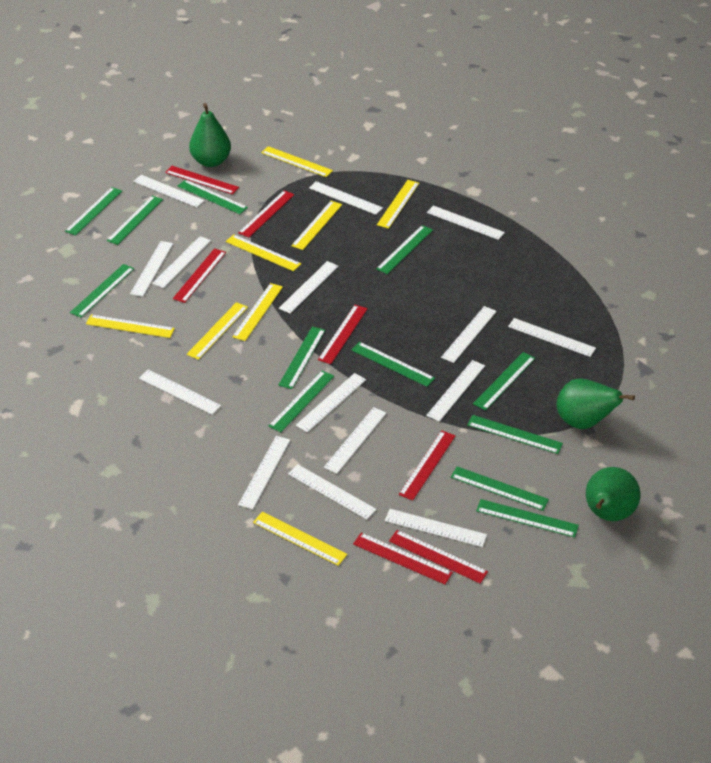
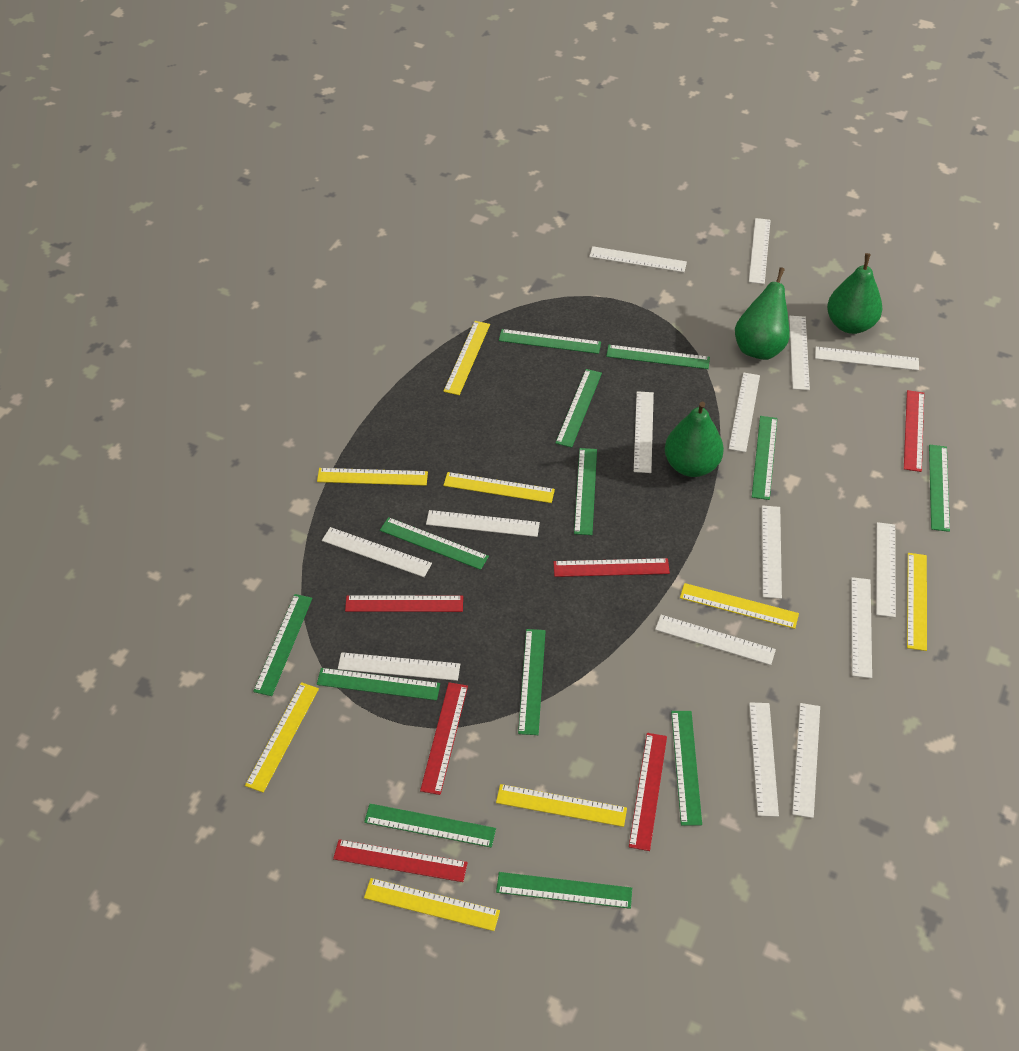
green ruler: 12 -> 13
red ruler: 7 -> 6

